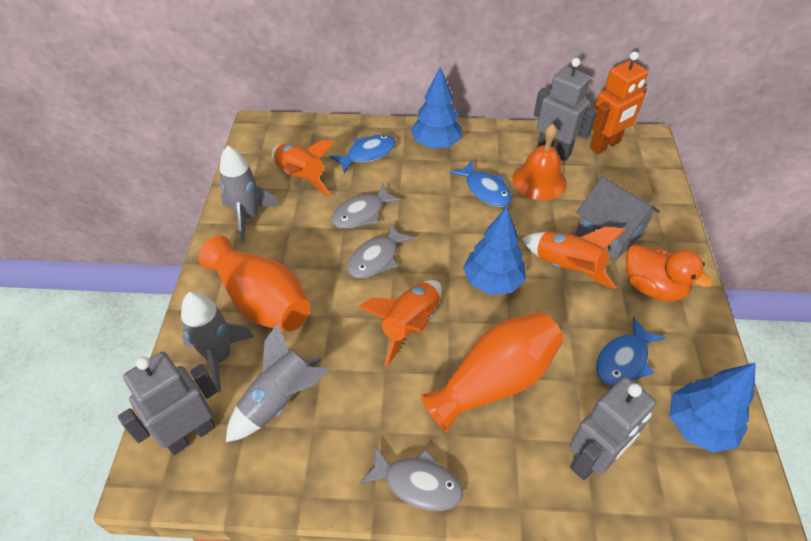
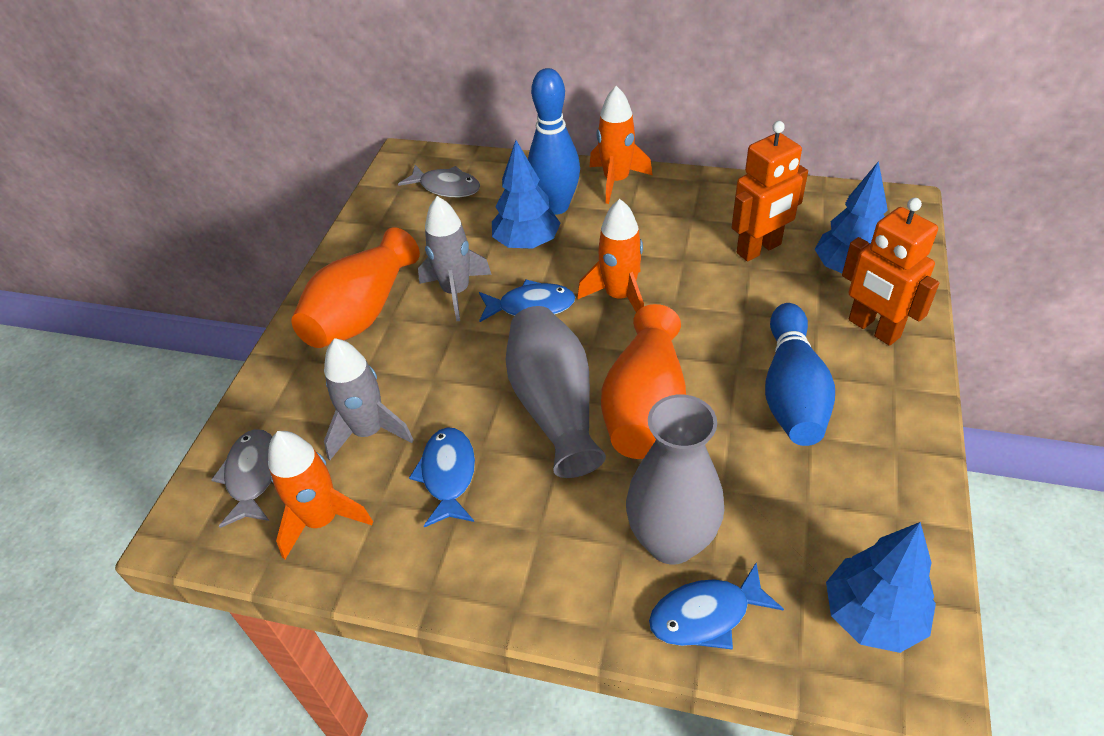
blue bowling pin: 0 -> 2
grey fish: 3 -> 2
grey house: 1 -> 0
grey robot: 3 -> 0
grey rocket: 3 -> 2
grey vase: 0 -> 2
orange bell: 1 -> 0
orange duck: 1 -> 0
orange robot: 1 -> 2

